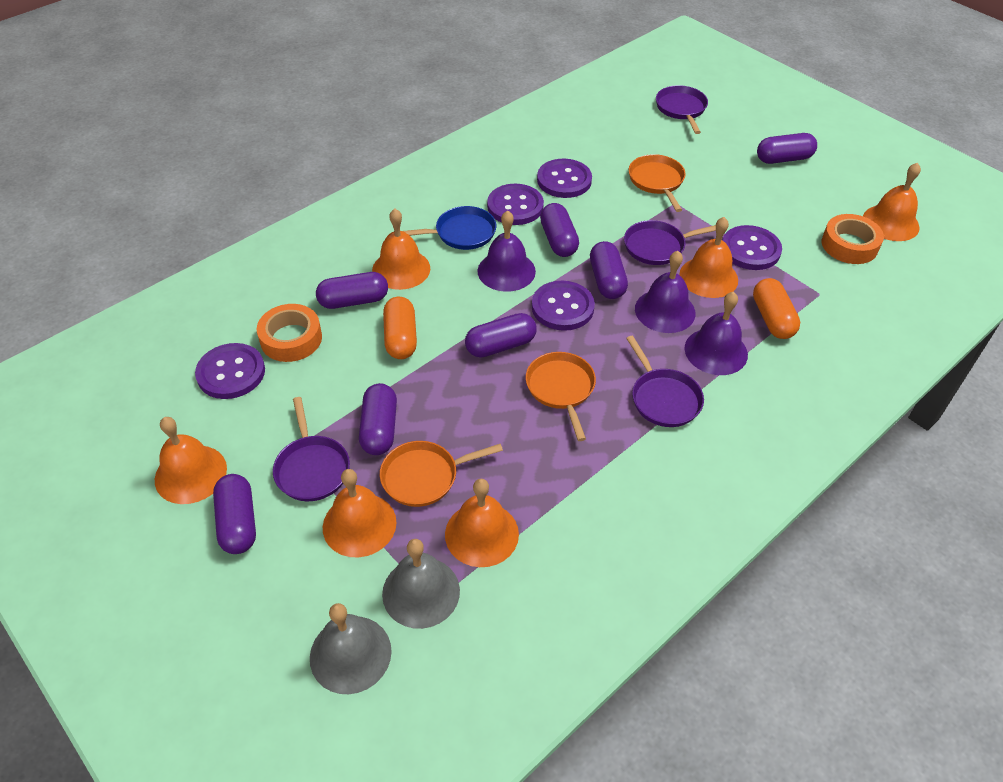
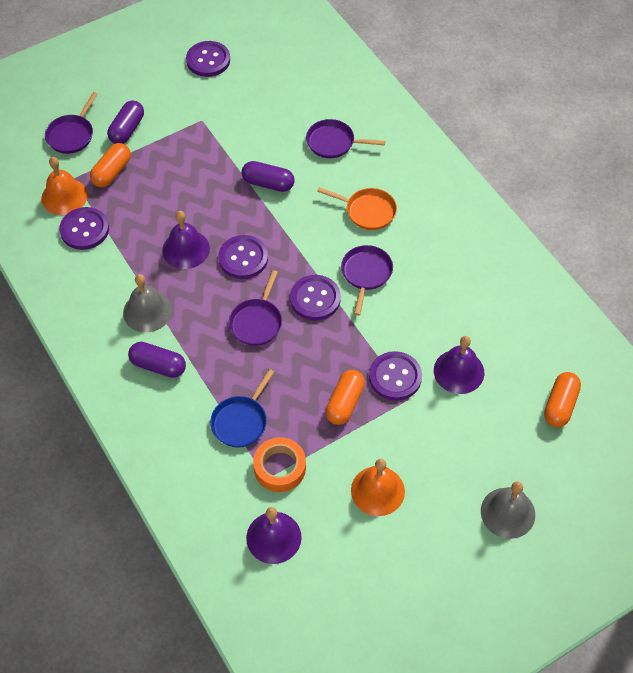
orange bell: 6 -> 2
orange capsule: 2 -> 3
orange pan: 3 -> 1
orange tape: 2 -> 1
purple capsule: 7 -> 3

